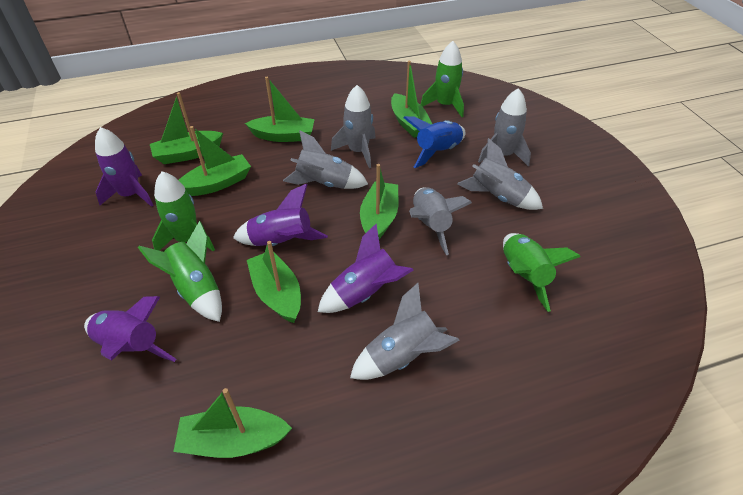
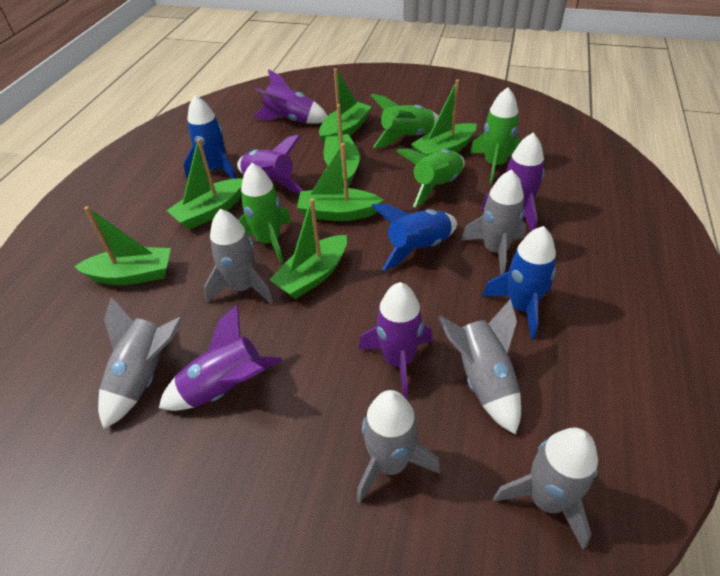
blue rocket: 1 -> 3
purple rocket: 4 -> 5

